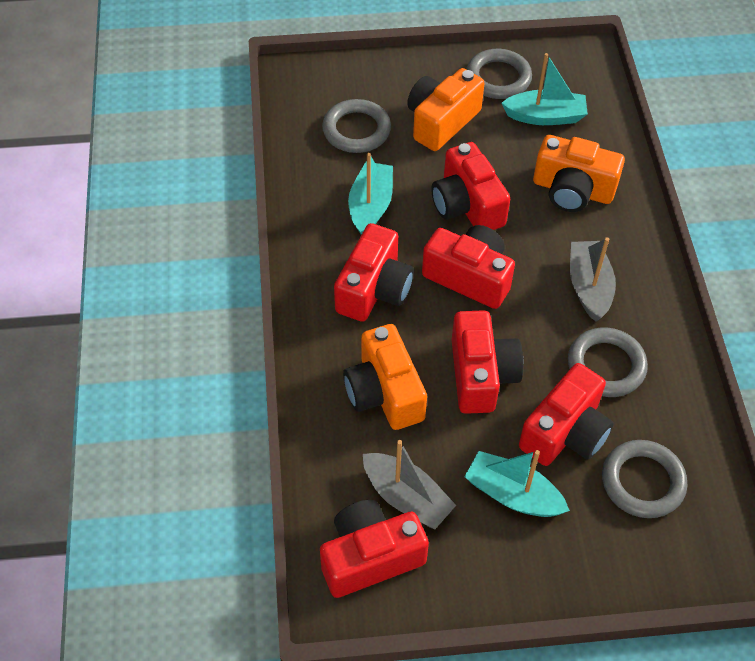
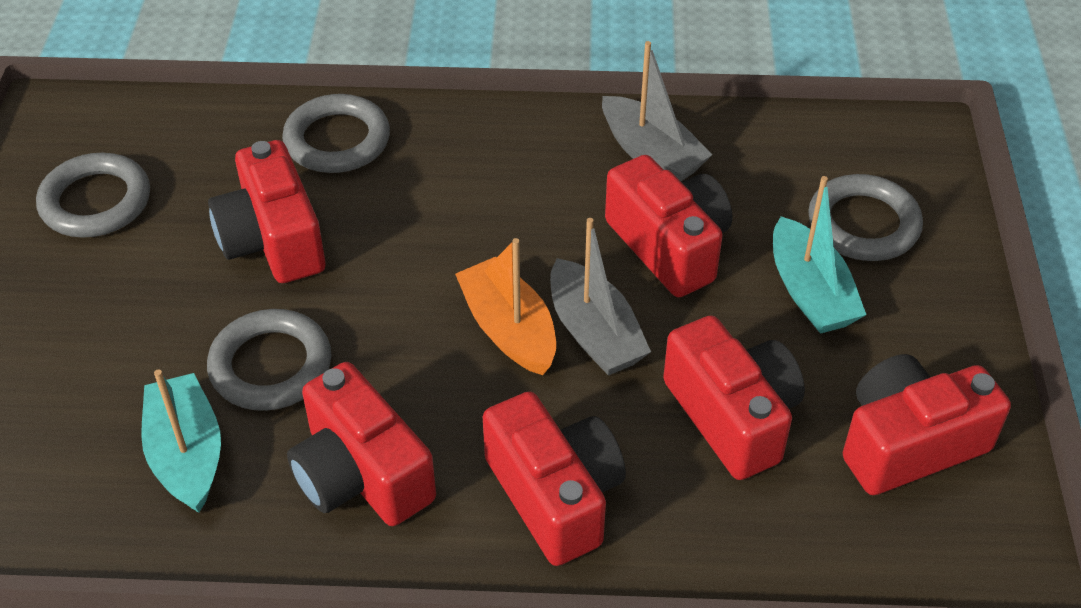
orange boat: 0 -> 1
orange camera: 3 -> 0
turquoise boat: 3 -> 2

